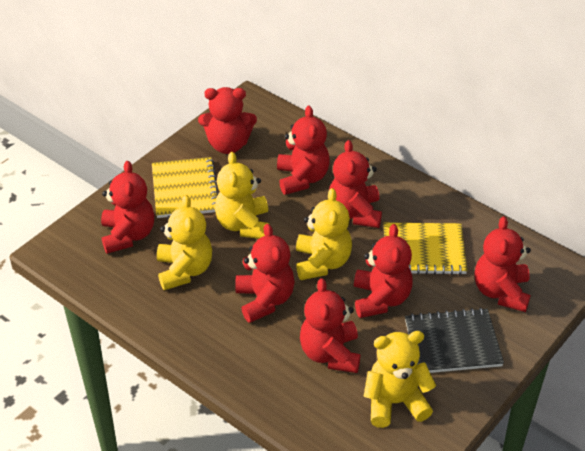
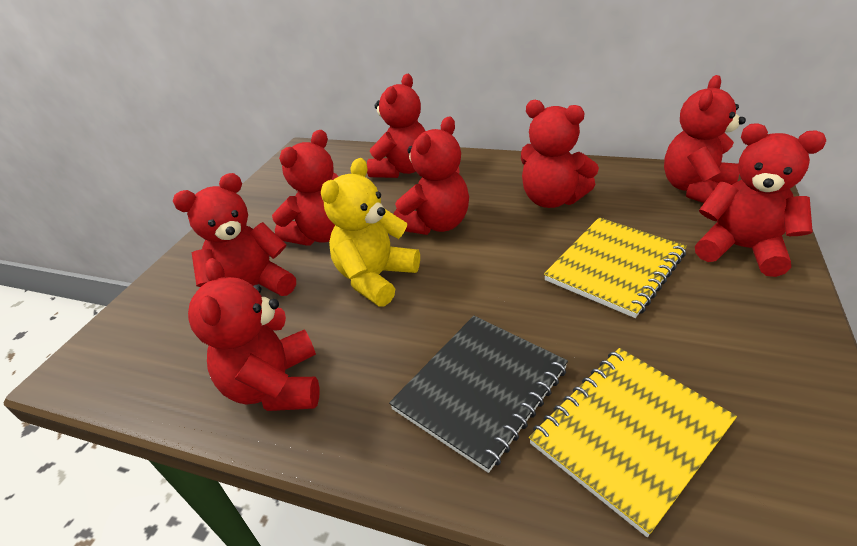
yellow teddy bear: 4 -> 1

